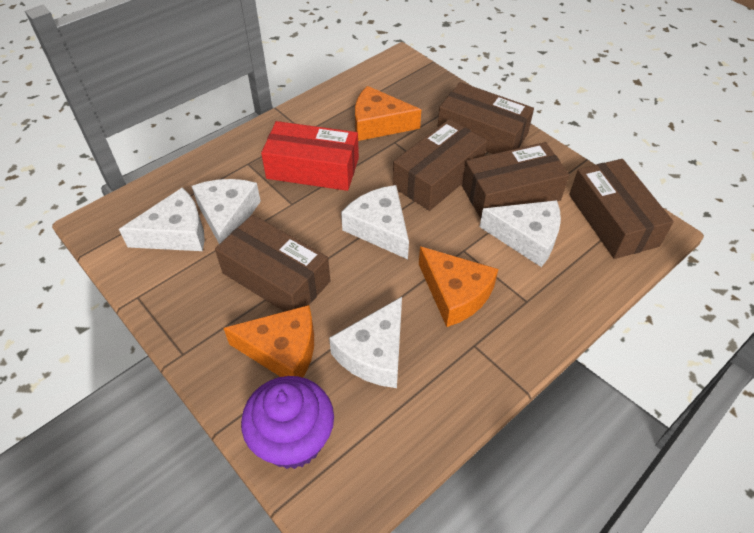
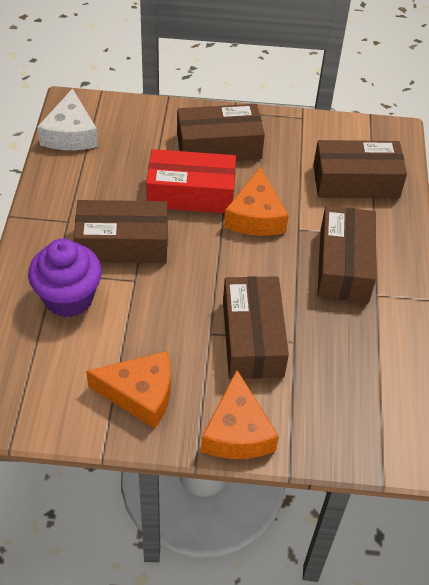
white cheese: 5 -> 1

